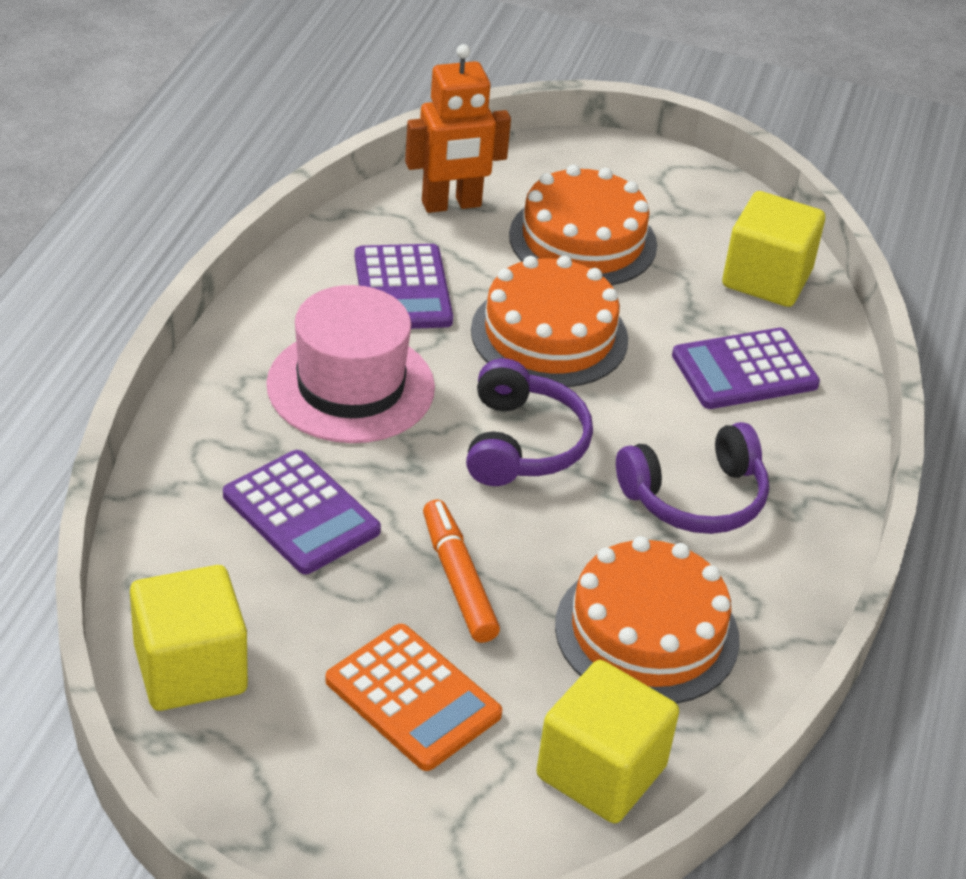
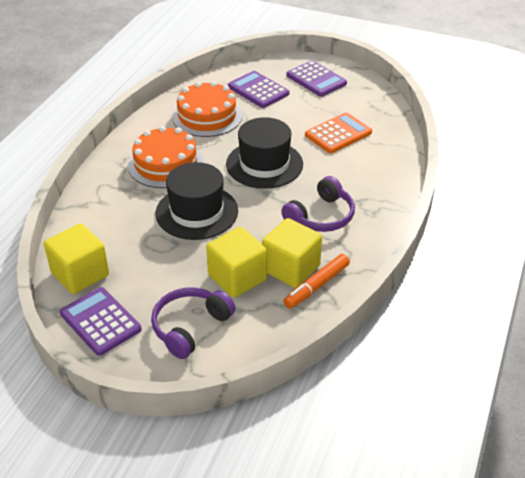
black hat: 0 -> 2
orange cake: 3 -> 2
orange robot: 1 -> 0
pink hat: 1 -> 0

